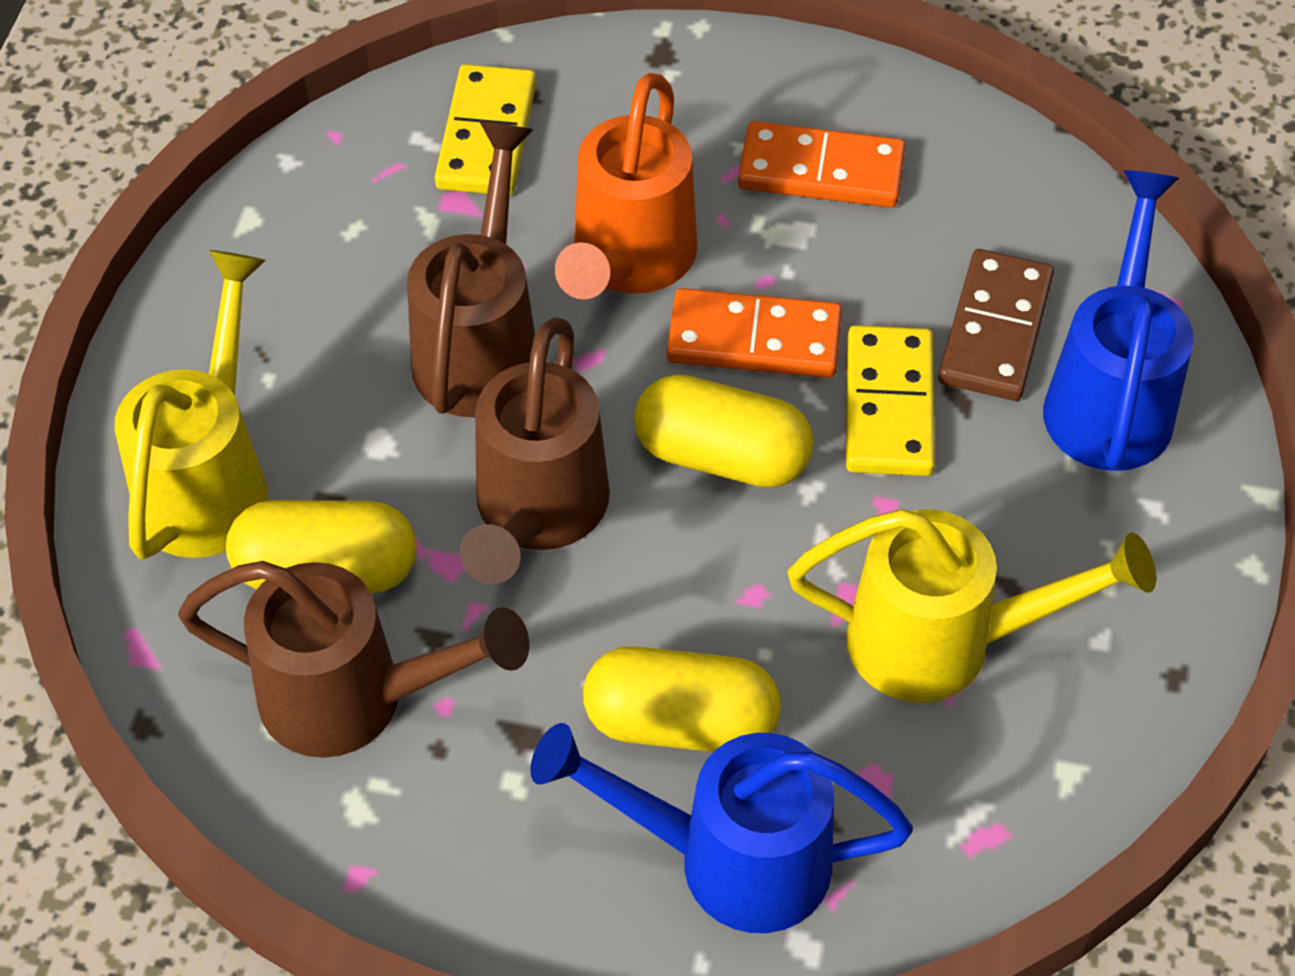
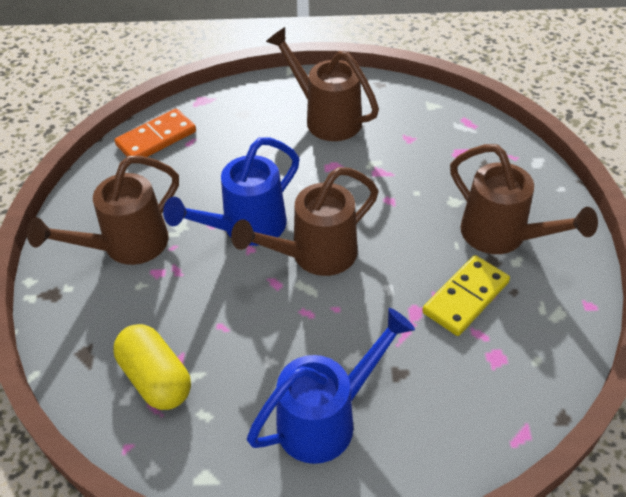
brown domino: 1 -> 0
brown watering can: 3 -> 4
orange domino: 2 -> 1
orange watering can: 1 -> 0
yellow capsule: 3 -> 1
yellow domino: 2 -> 1
yellow watering can: 2 -> 0

